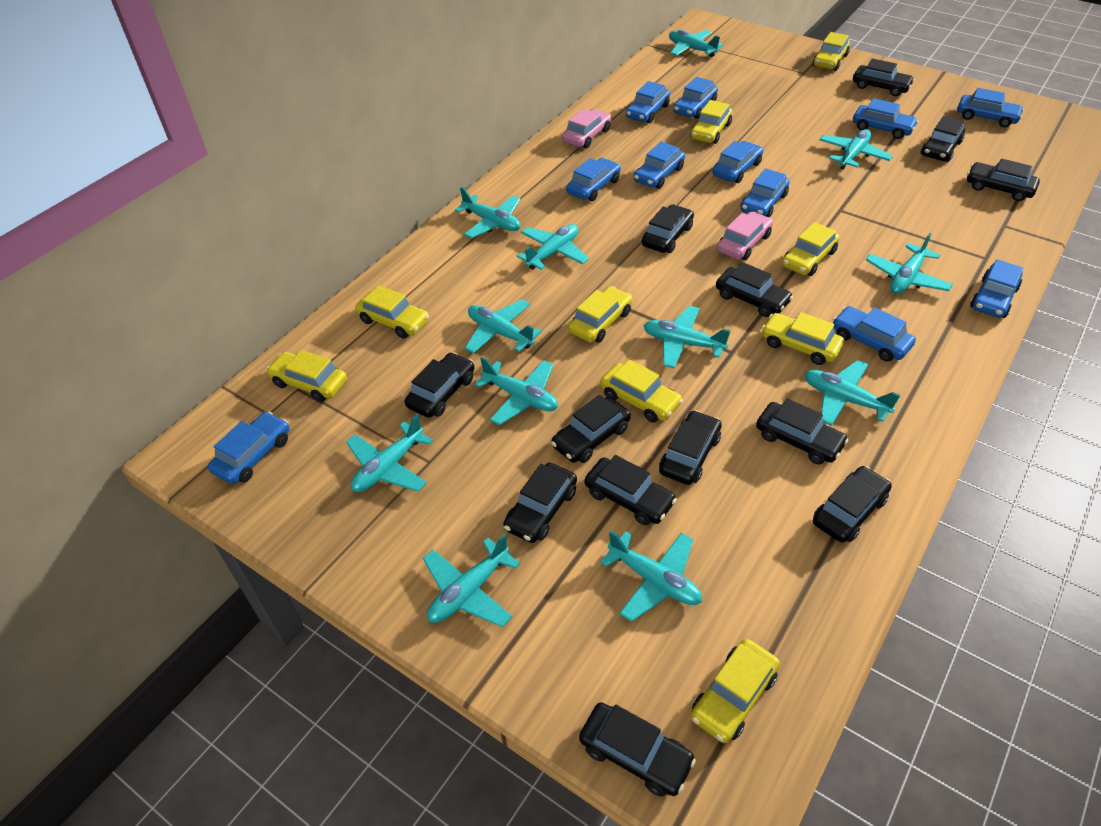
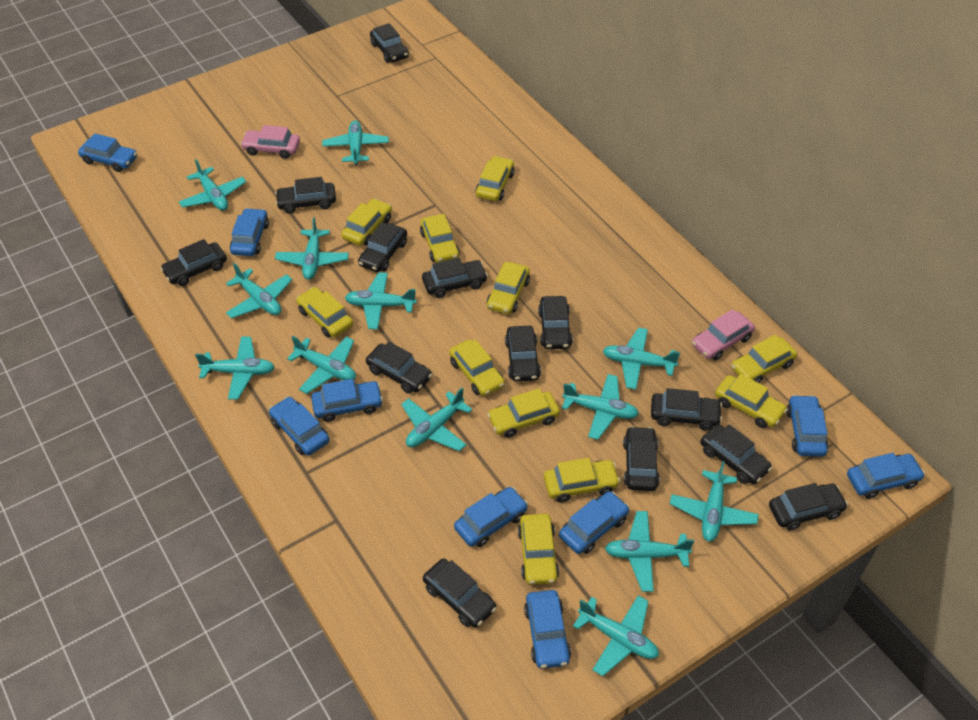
blue car: 11 -> 9
turquoise plane: 12 -> 13
yellow car: 9 -> 11

